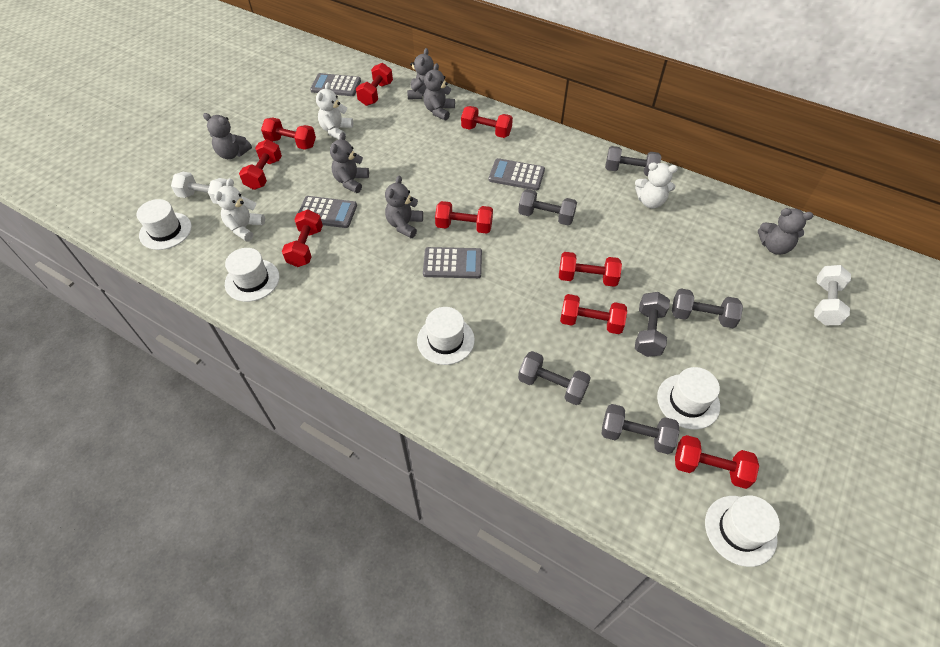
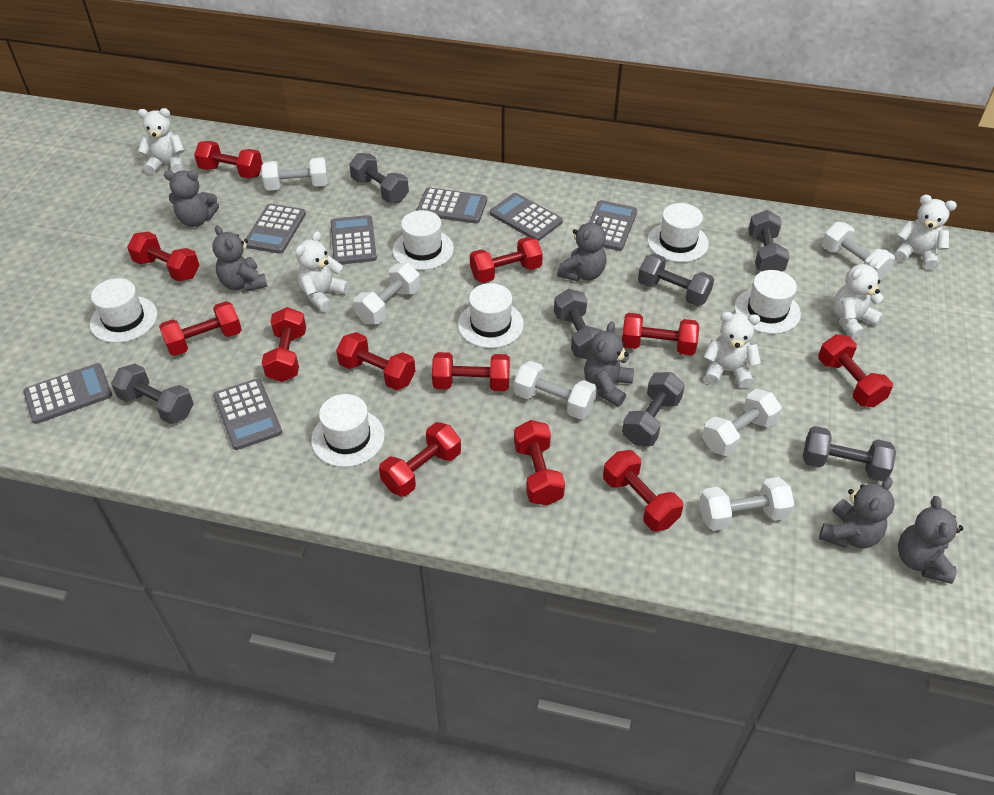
grey calculator: 4 -> 7
grey dumbbell: 6 -> 7
red dumbbell: 9 -> 12
white dumbbell: 2 -> 6
white hat: 5 -> 6
white teddy bear: 3 -> 5

